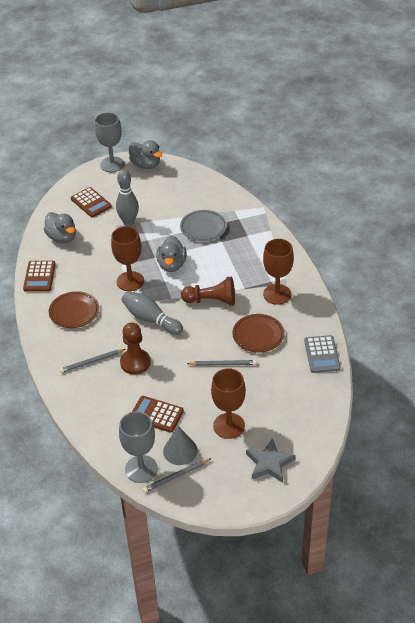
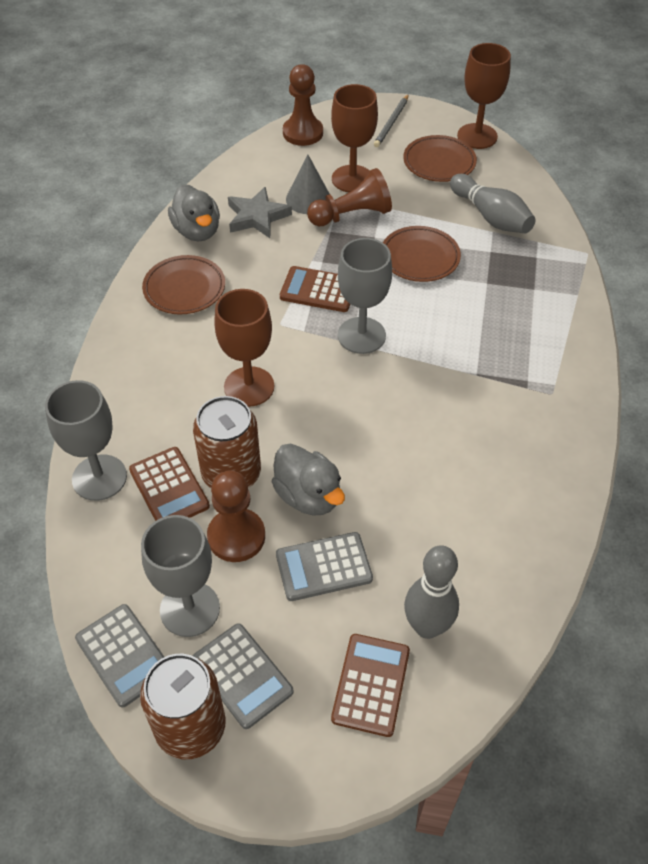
brown can: 0 -> 2
brown pawn: 2 -> 3
brown plate: 2 -> 3
grey calculator: 1 -> 3
grey duck: 3 -> 2
grey goblet: 2 -> 3
grey pencil: 3 -> 1
grey plate: 1 -> 0

